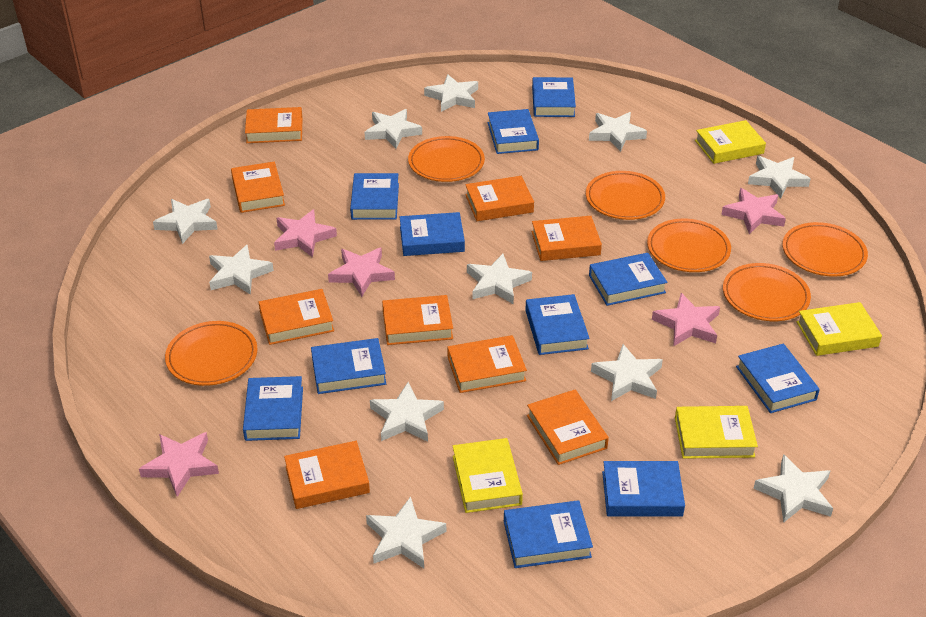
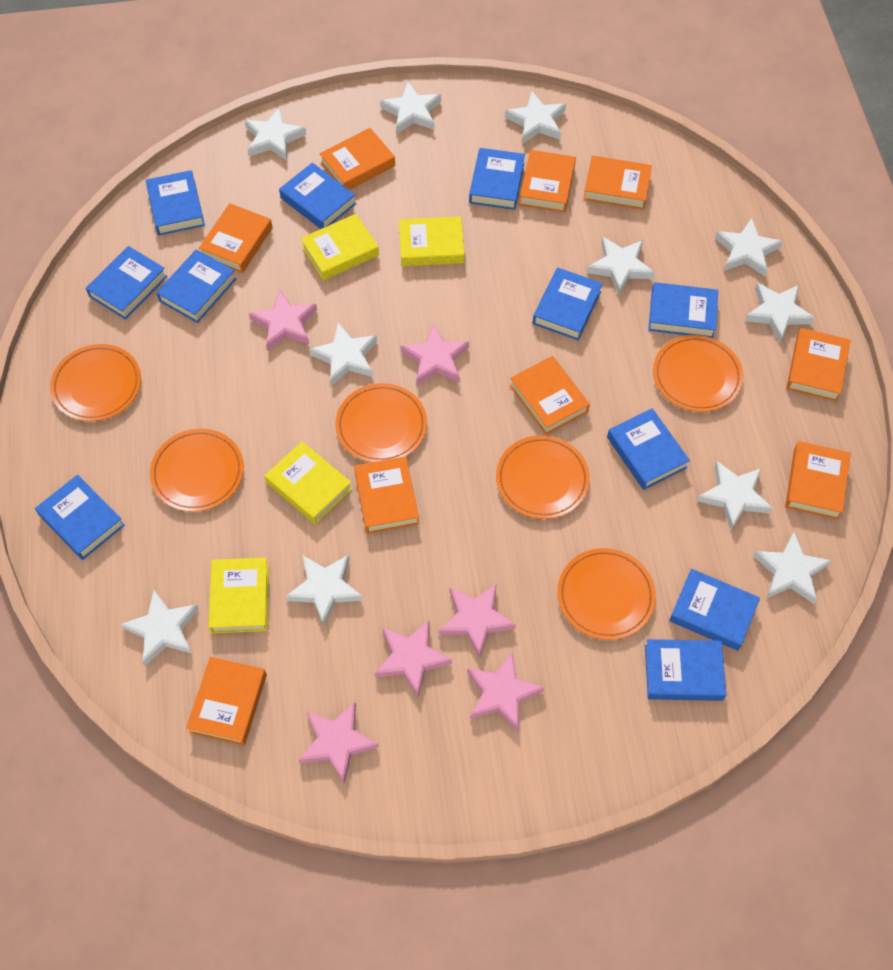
pink star: 5 -> 6

